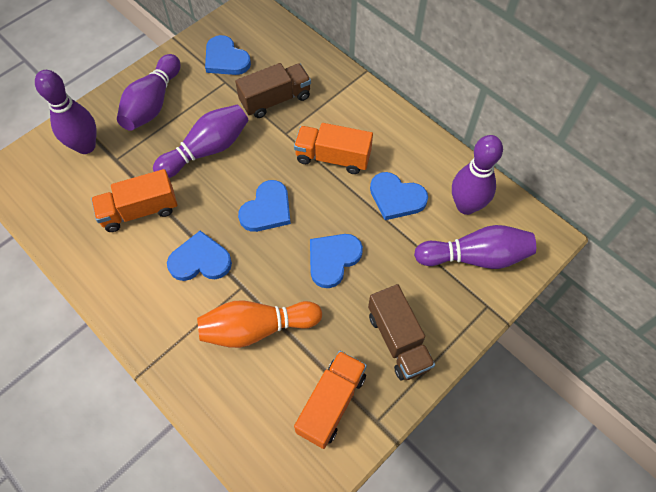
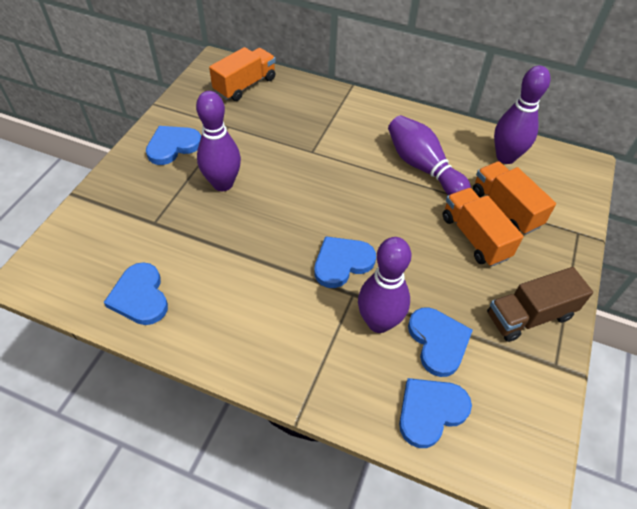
brown truck: 2 -> 1
orange bowling pin: 1 -> 0
purple bowling pin: 5 -> 4

